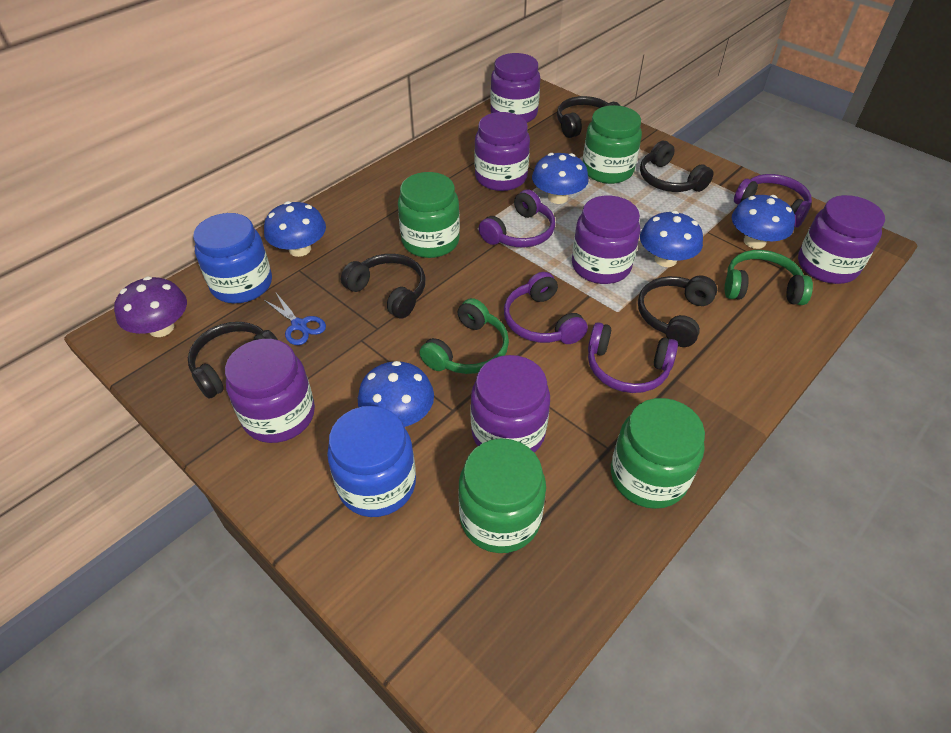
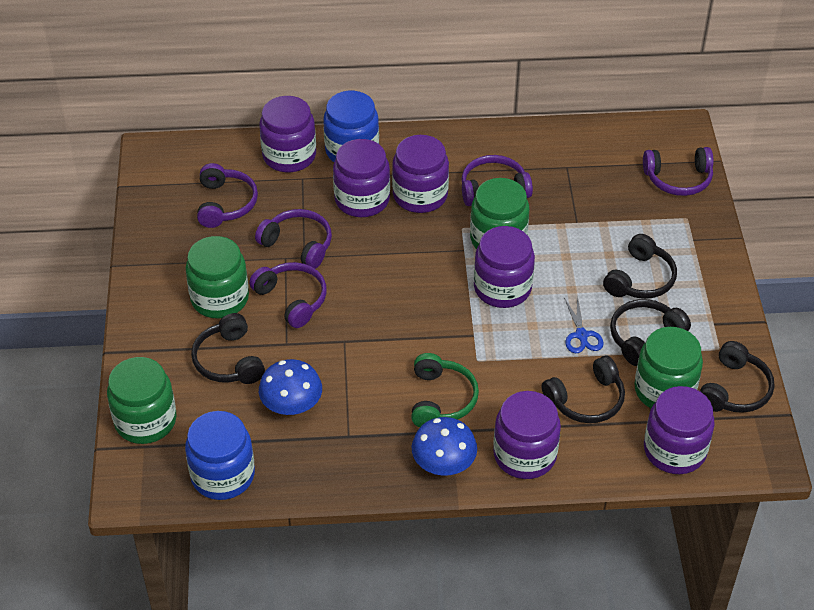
blue mushroom: 5 -> 2
green headphones: 2 -> 1
purple headphones: 4 -> 5
purple mushroom: 1 -> 0

